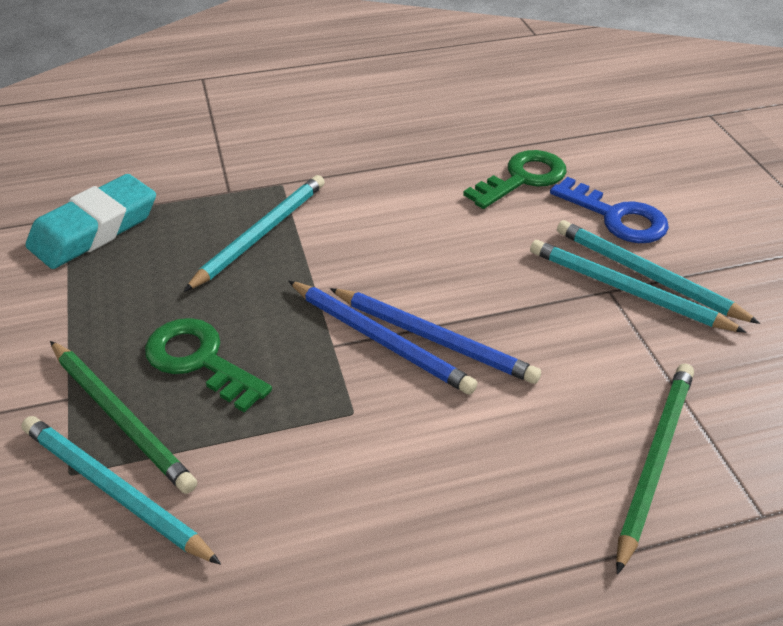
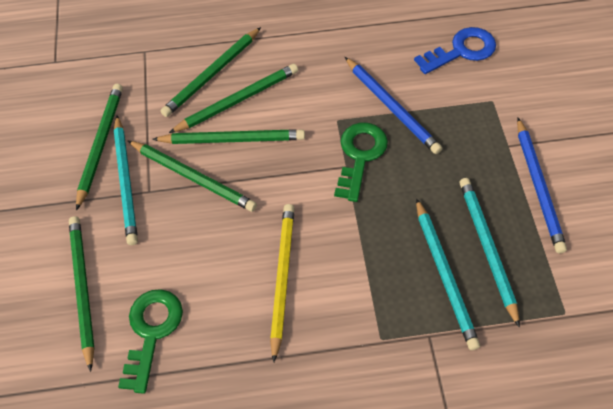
green pencil: 2 -> 6
turquoise eraser: 1 -> 0
turquoise pencil: 4 -> 3
yellow pencil: 0 -> 1

